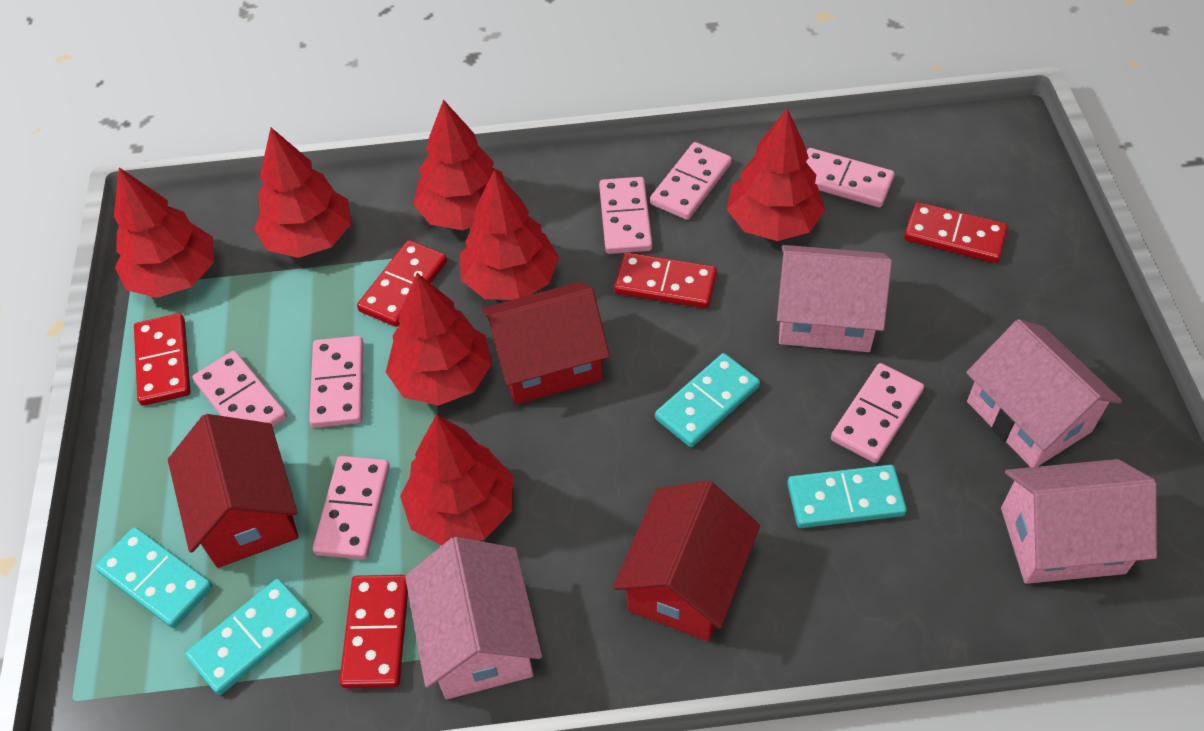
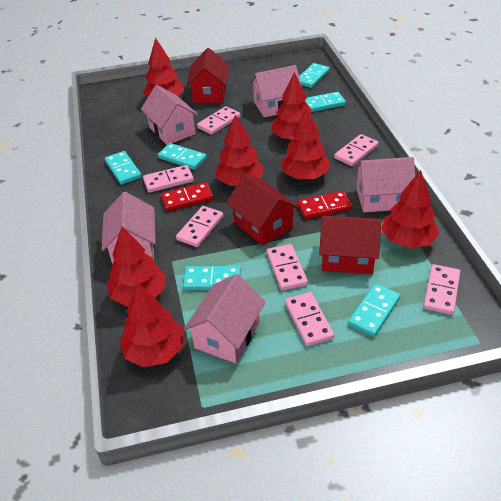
pink house: 4 -> 5
red domino: 5 -> 2
turquoise domino: 4 -> 6

